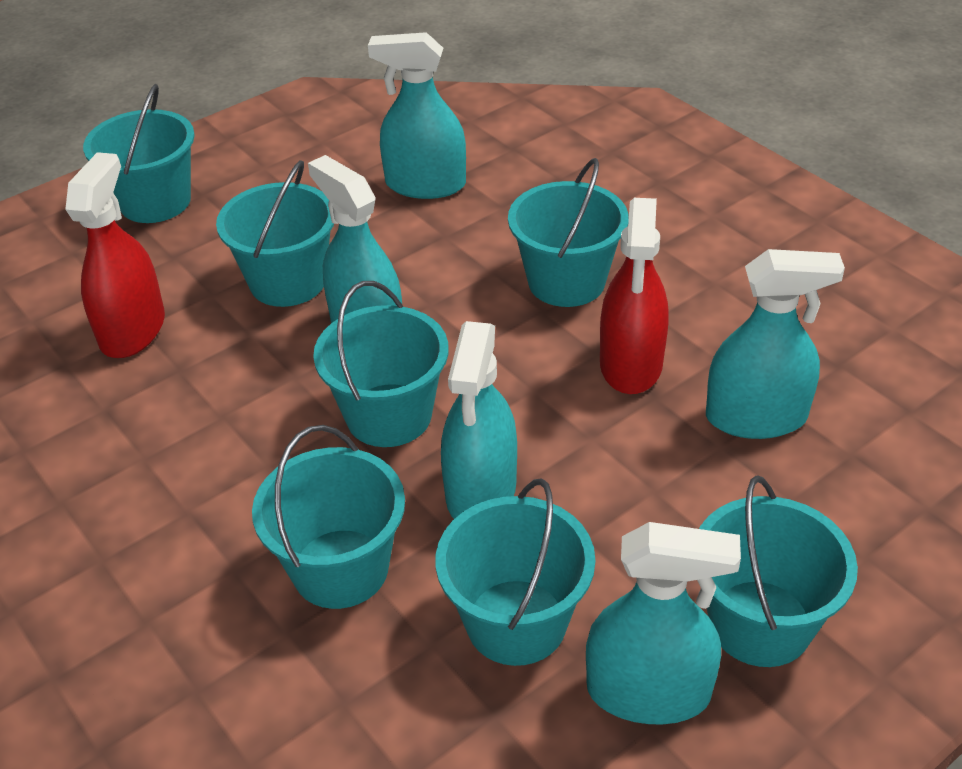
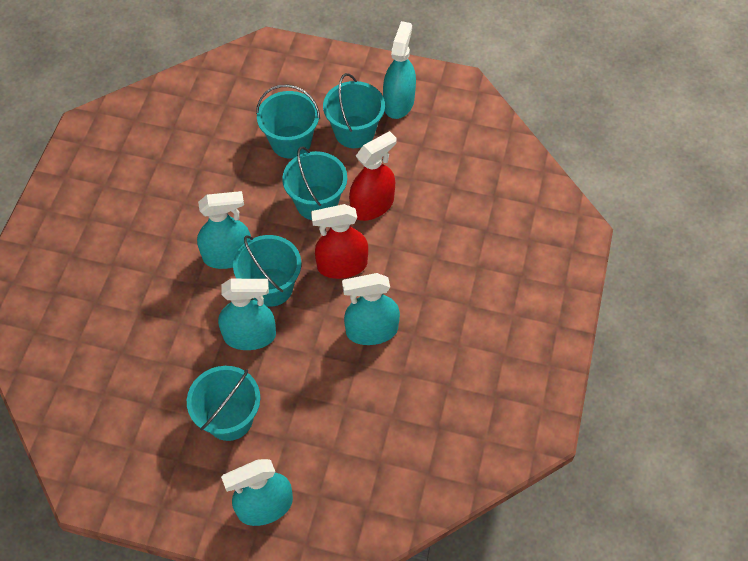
turquoise bucket: 7 -> 5

